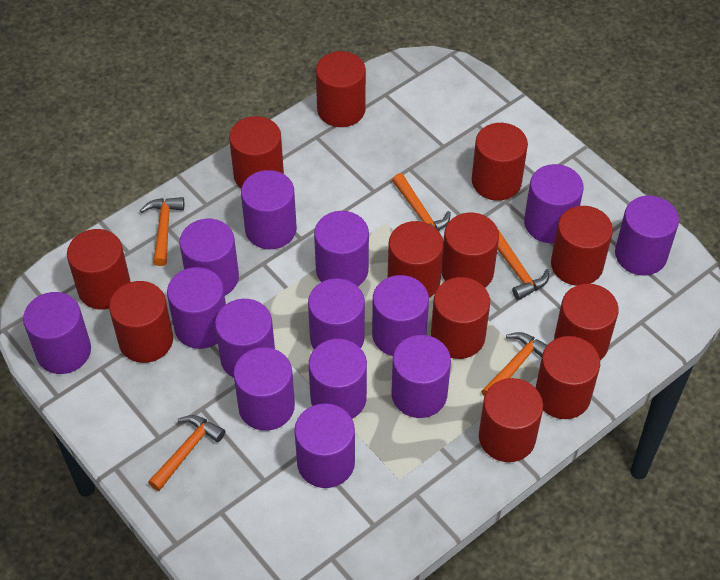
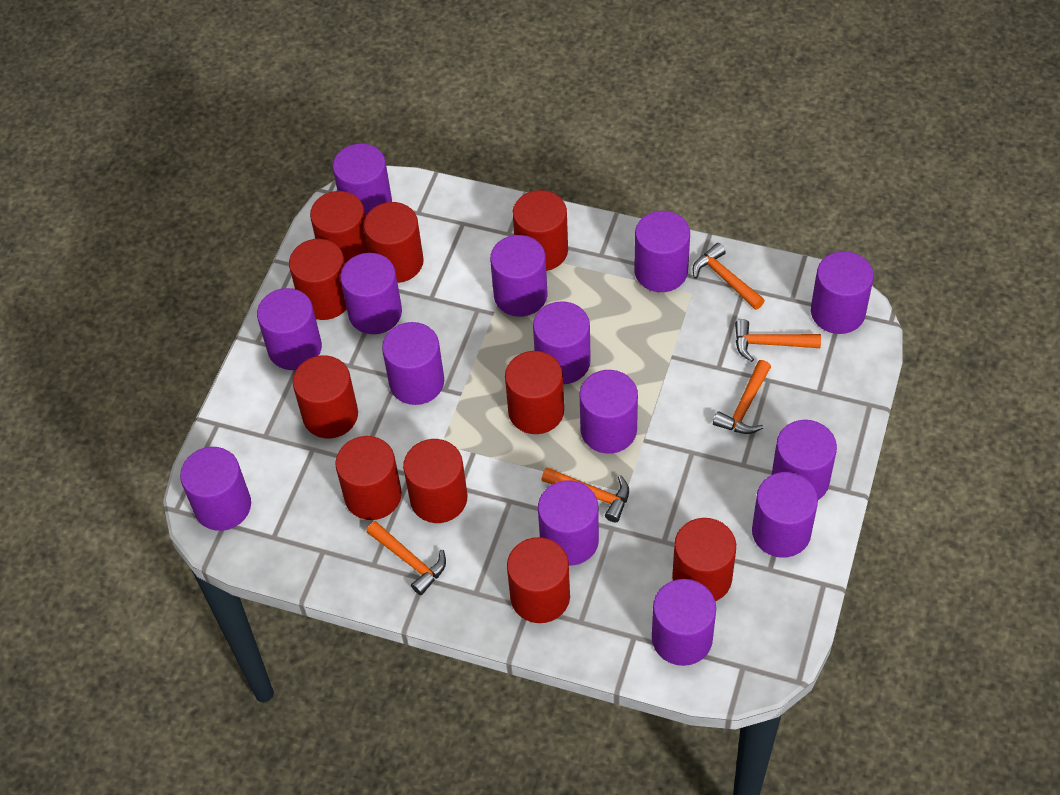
red cylinder: 12 -> 10

